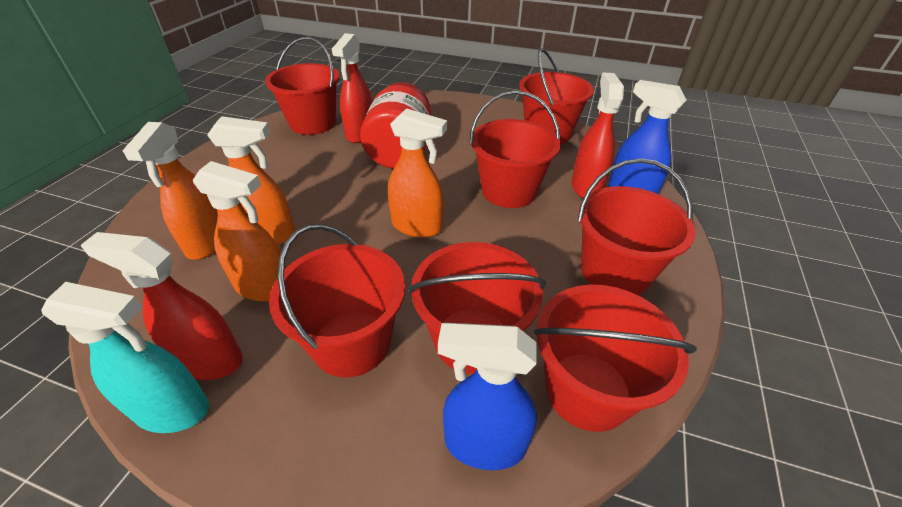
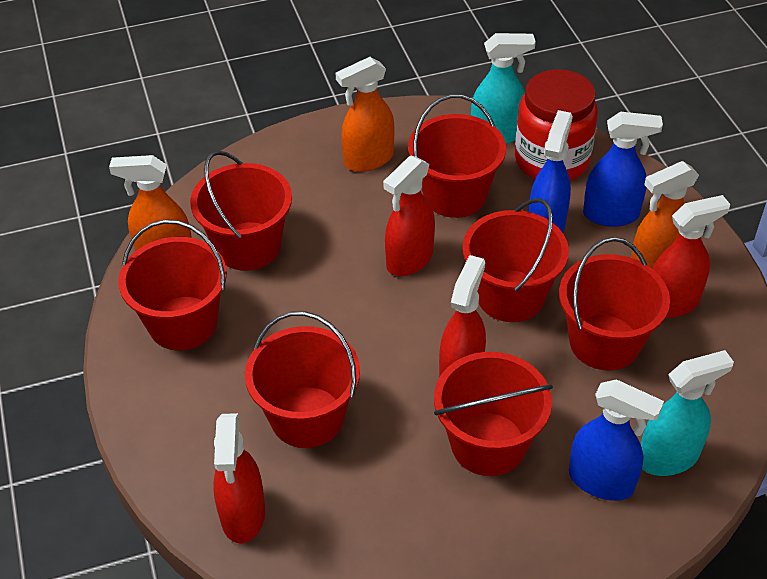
blue spray bottle: 2 -> 3
orange spray bottle: 4 -> 3
red spray bottle: 3 -> 4
turquoise spray bottle: 1 -> 2

